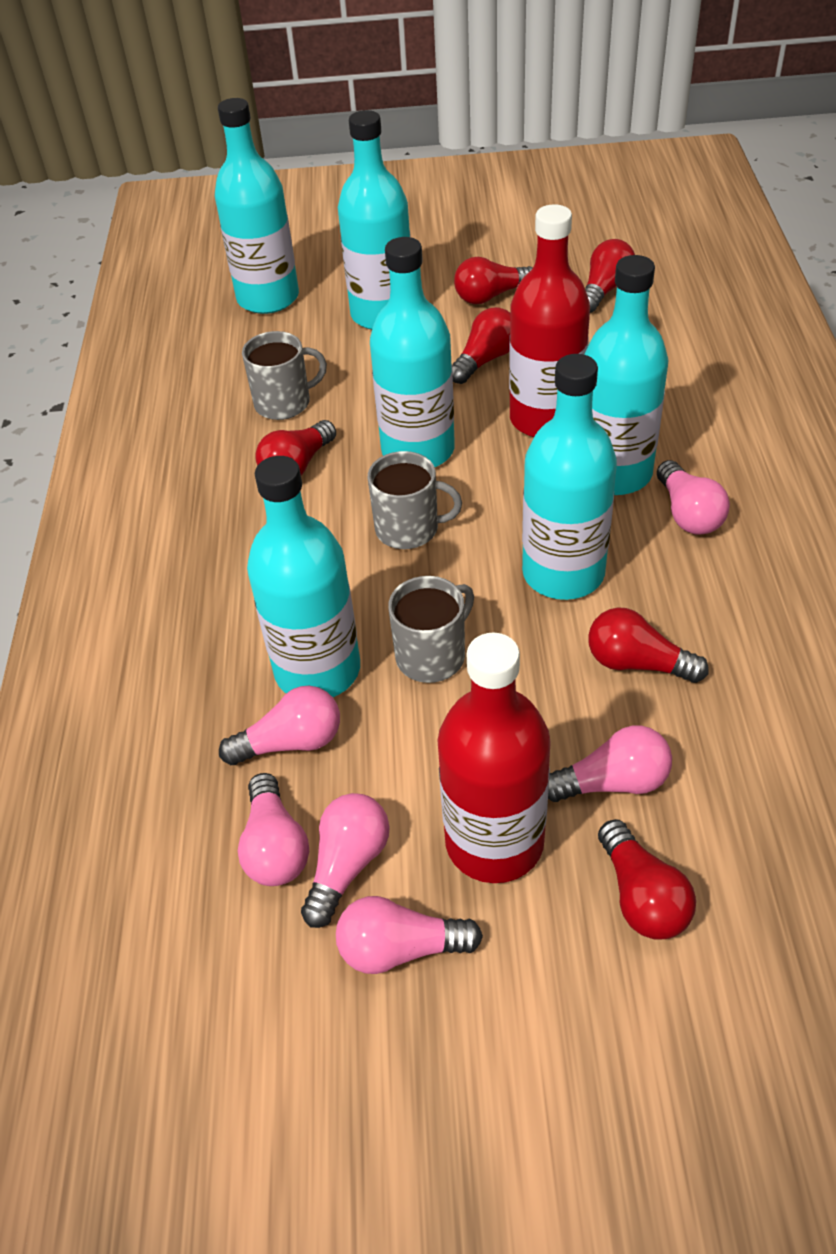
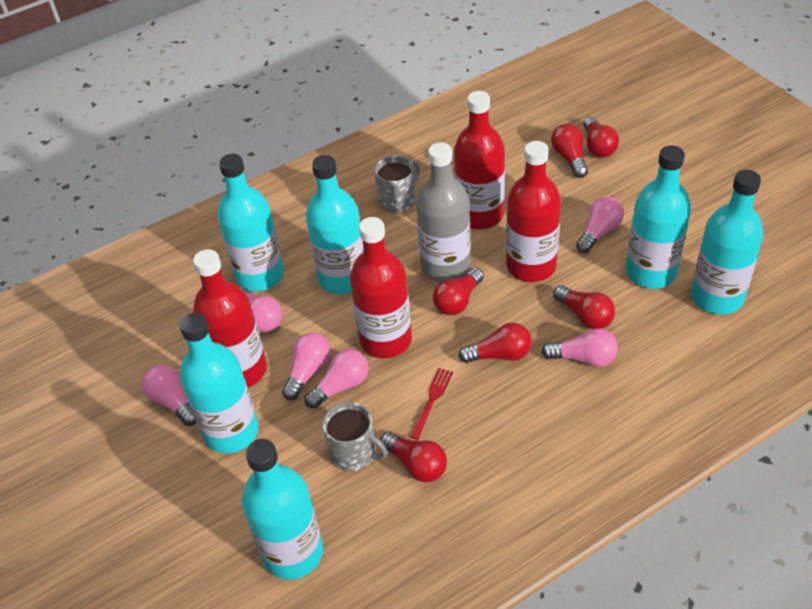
grey bottle: 0 -> 1
grey mug: 3 -> 2
red bottle: 2 -> 4
red fork: 0 -> 1

